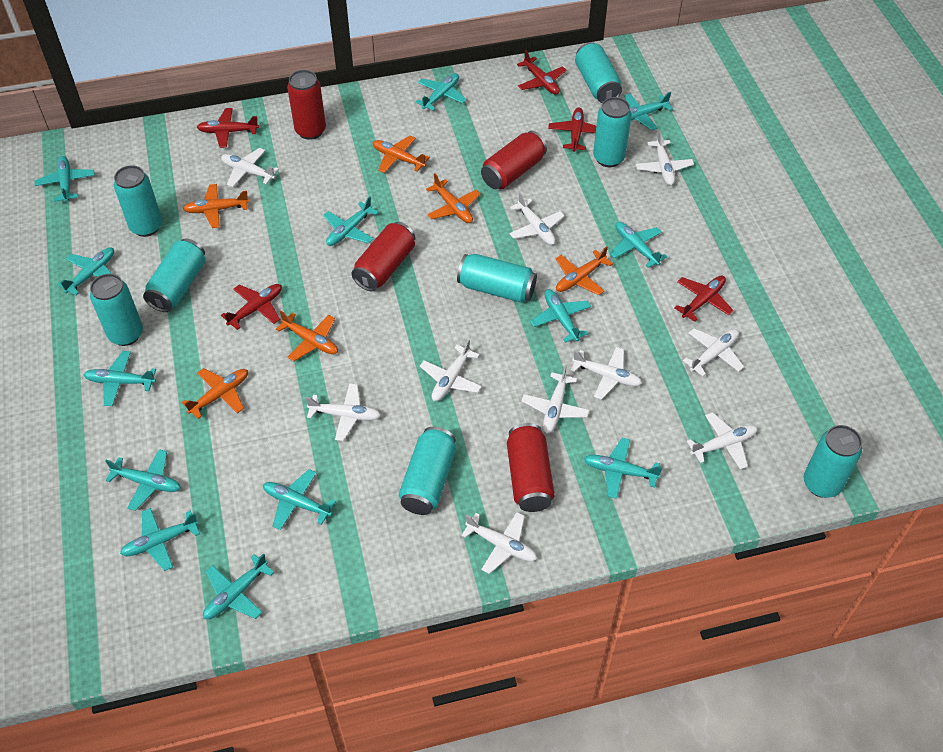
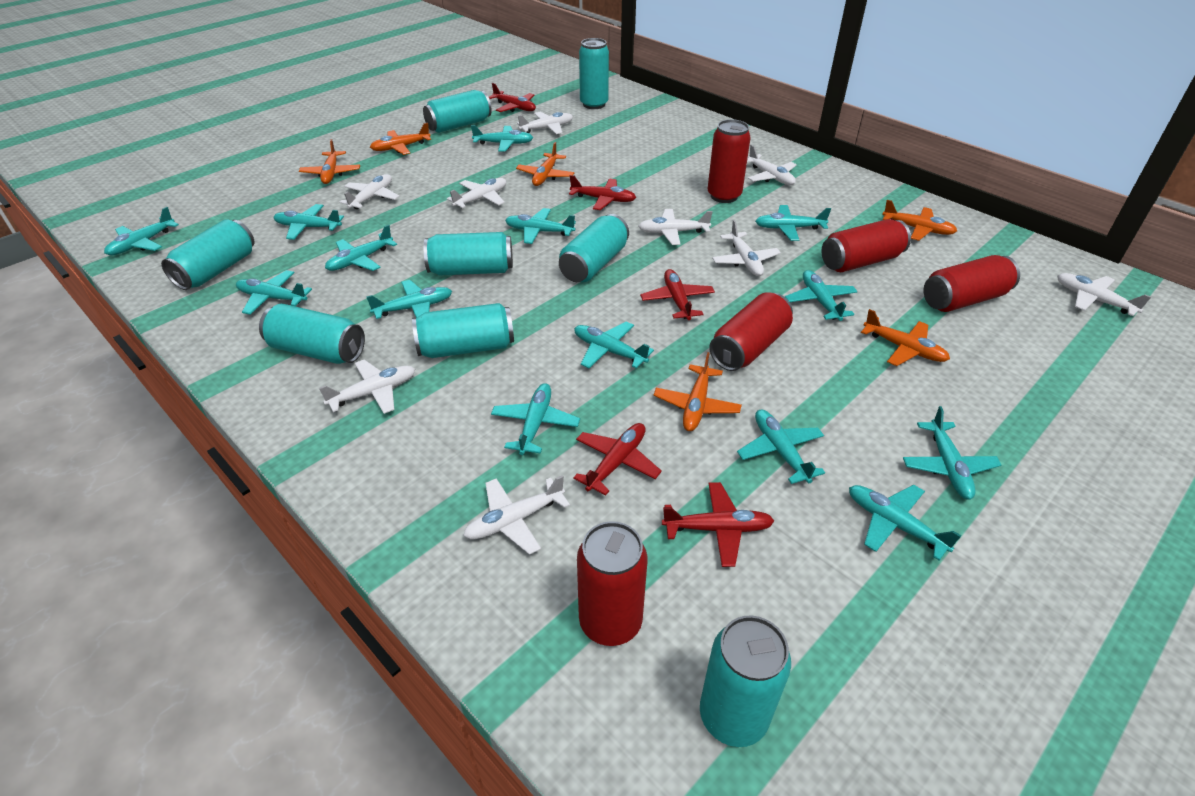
red can: 4 -> 5
turquoise plane: 13 -> 14
white plane: 10 -> 9

